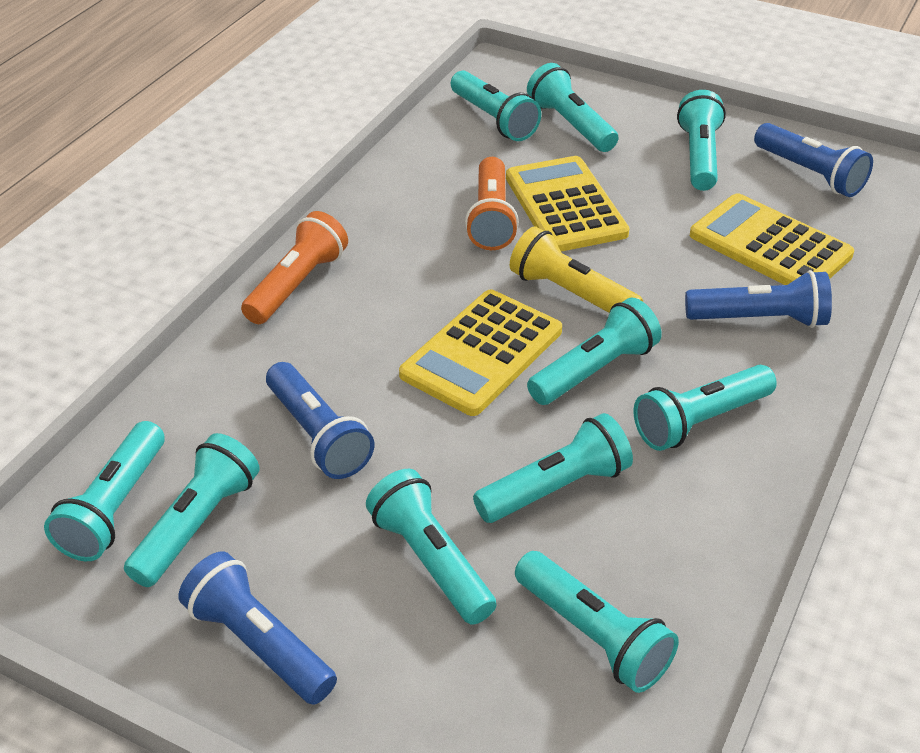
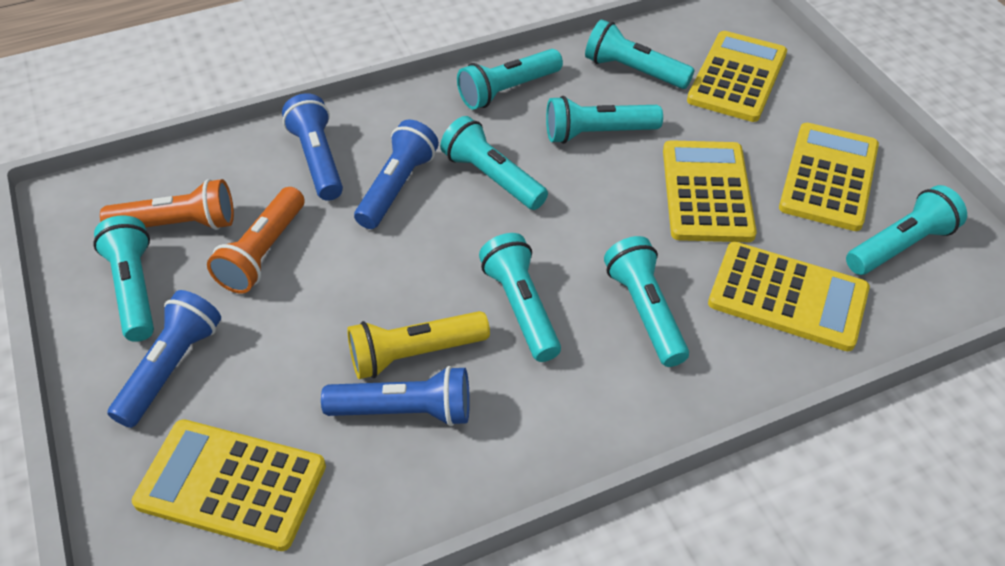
turquoise flashlight: 10 -> 8
yellow calculator: 3 -> 5

